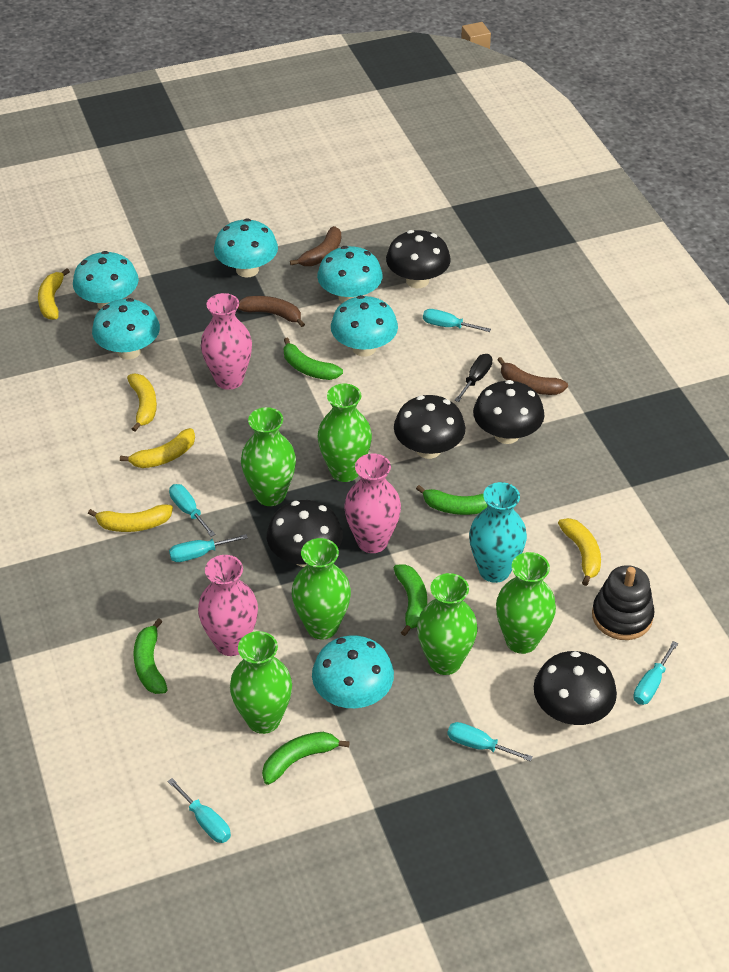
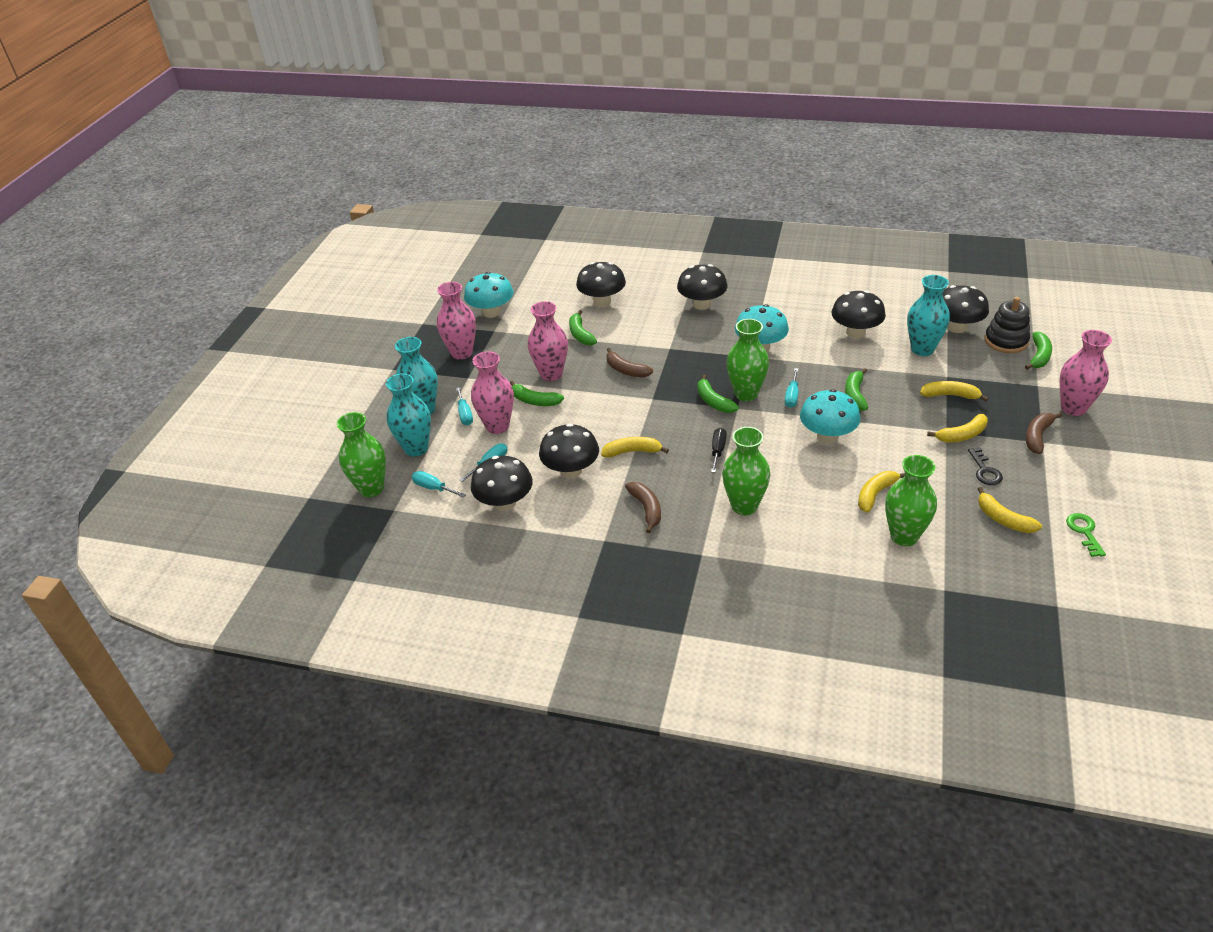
black key: 0 -> 1
black mushroom: 5 -> 6
green key: 0 -> 1
green vase: 6 -> 4
pink vase: 3 -> 4
turquoise mushroom: 6 -> 3
turquoise screwdriver: 6 -> 4
turquoise vase: 1 -> 3

